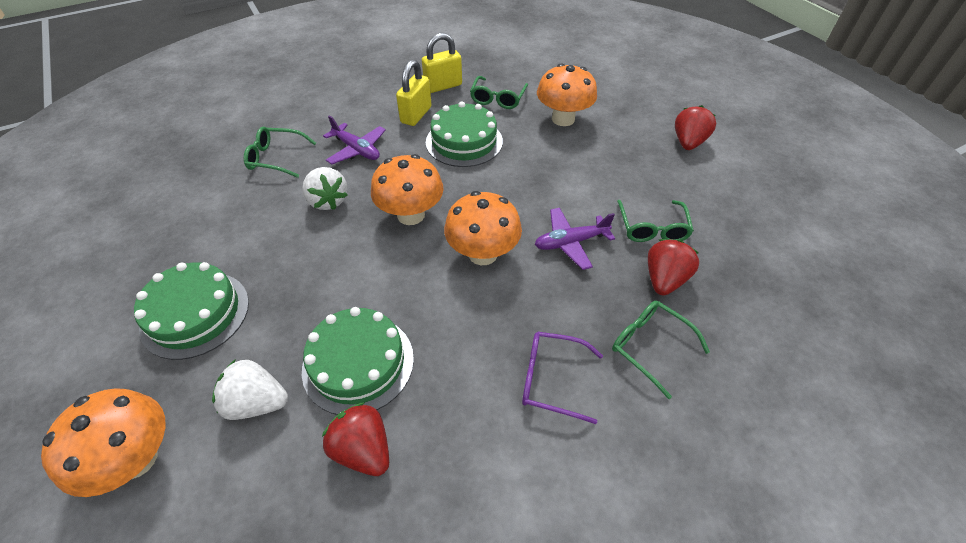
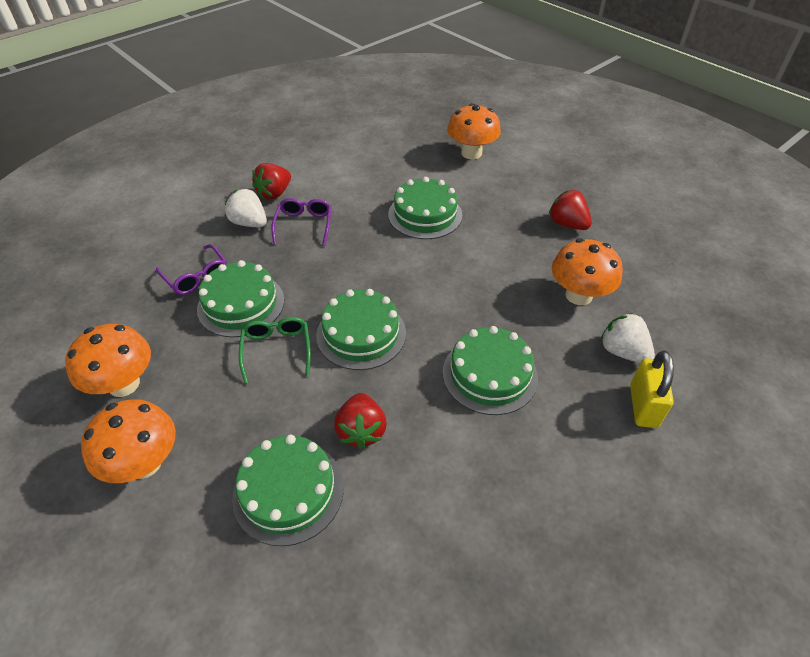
green cake: 3 -> 5
green glasses: 4 -> 1
purple glasses: 1 -> 2
purple plane: 2 -> 0
yellow padlock: 2 -> 1

